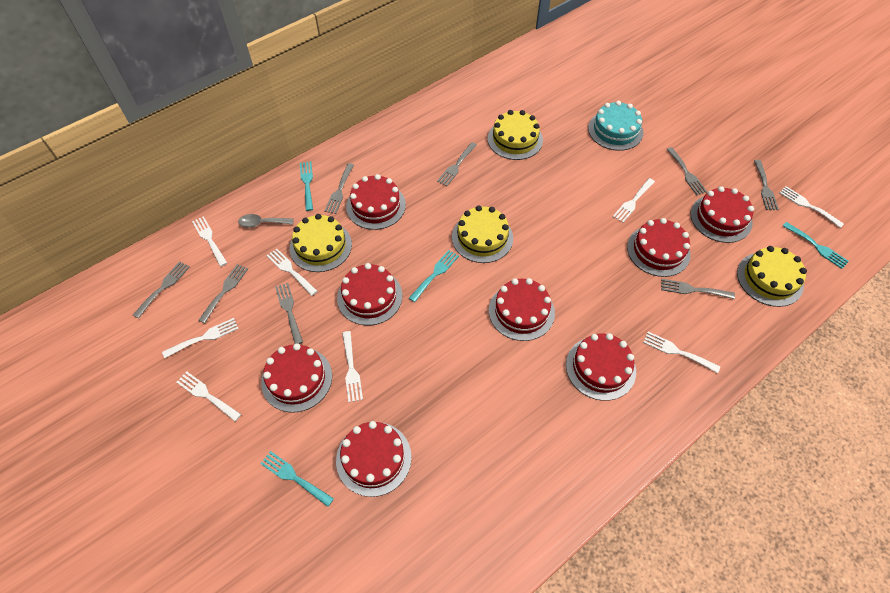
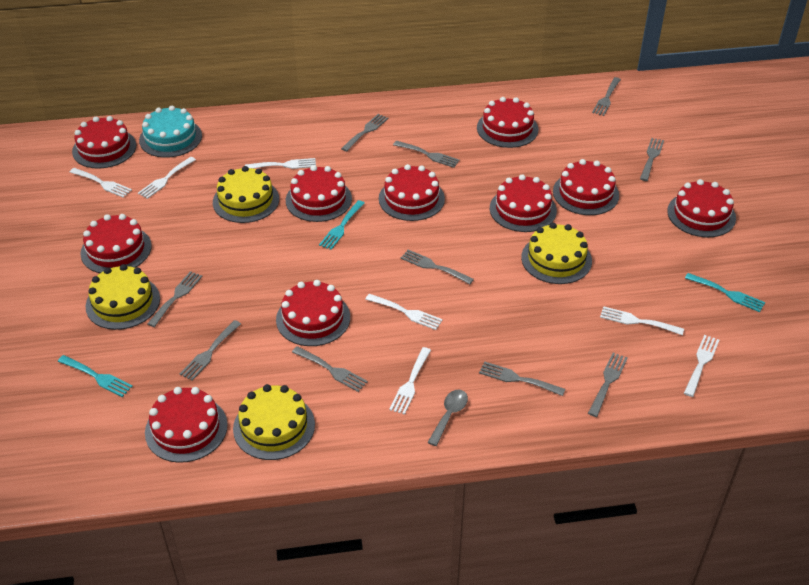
grey fork: 8 -> 10
red cake: 8 -> 10
turquoise fork: 4 -> 3
white fork: 8 -> 7

